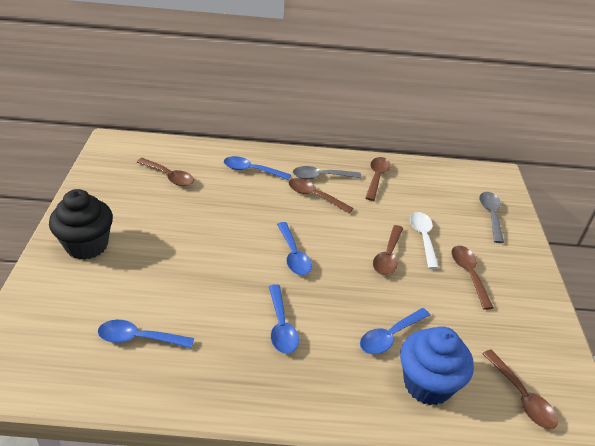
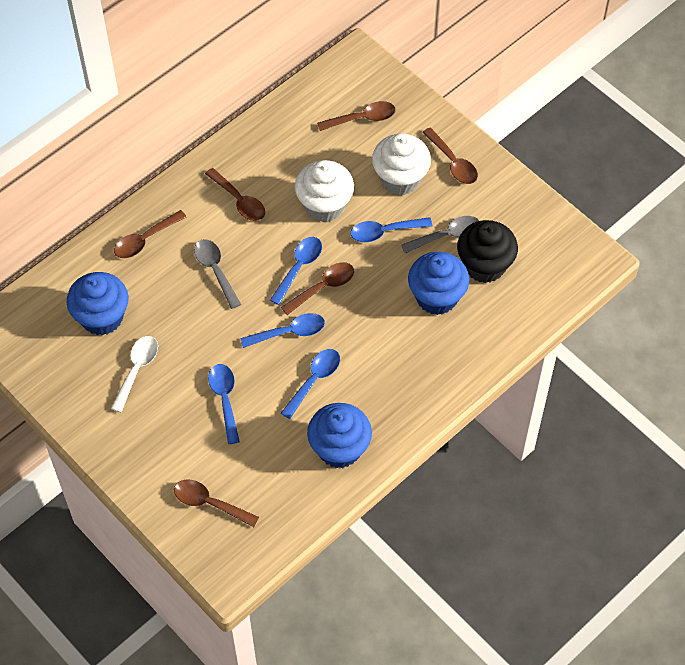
blue cupcake: 1 -> 3
white cupcake: 0 -> 2

